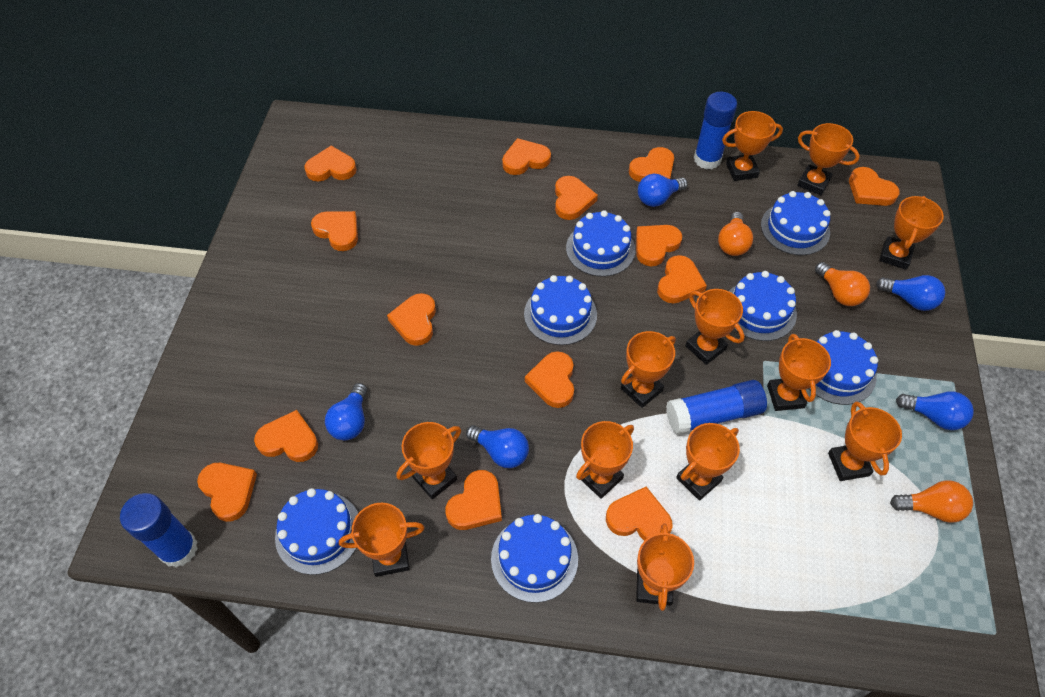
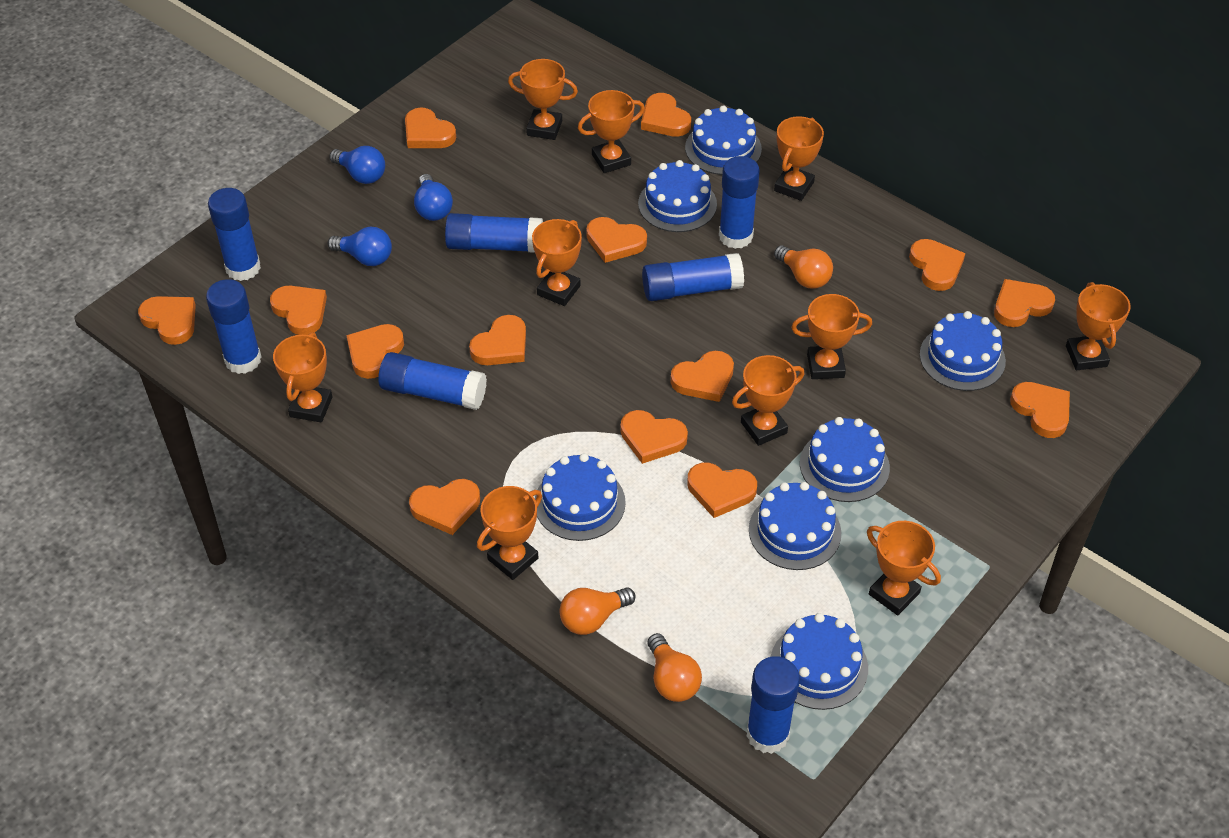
blue glue stick: 3 -> 7
blue light bulb: 5 -> 3
orange trophy: 12 -> 10

